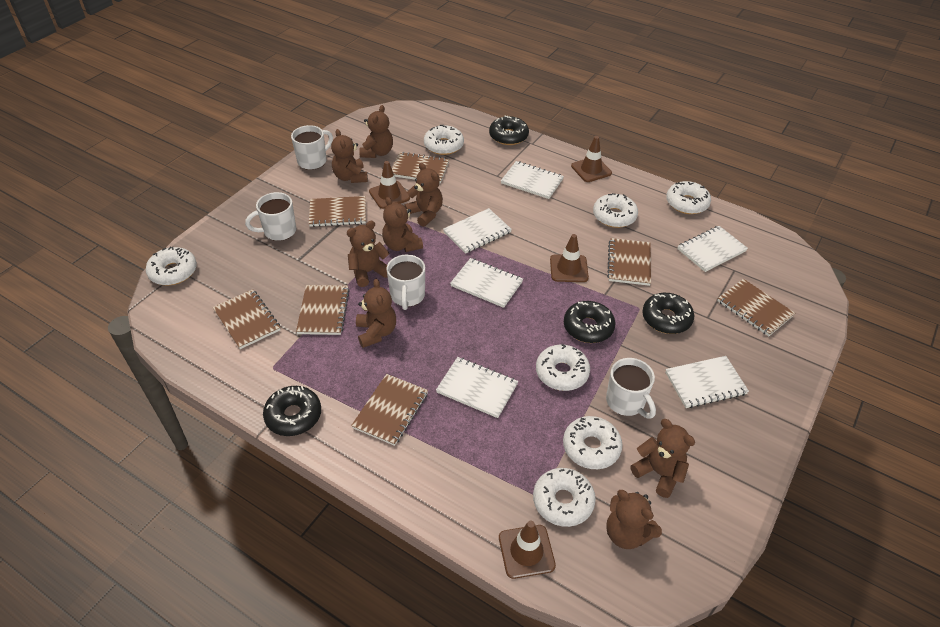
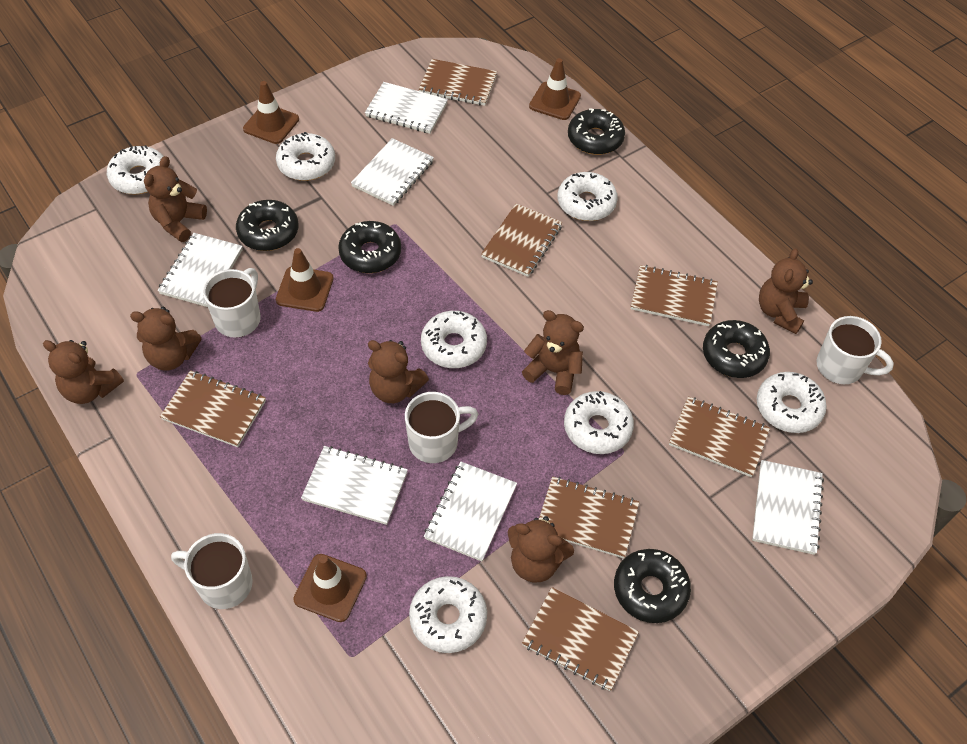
black donut: 4 -> 5
brown teddy bear: 8 -> 7

